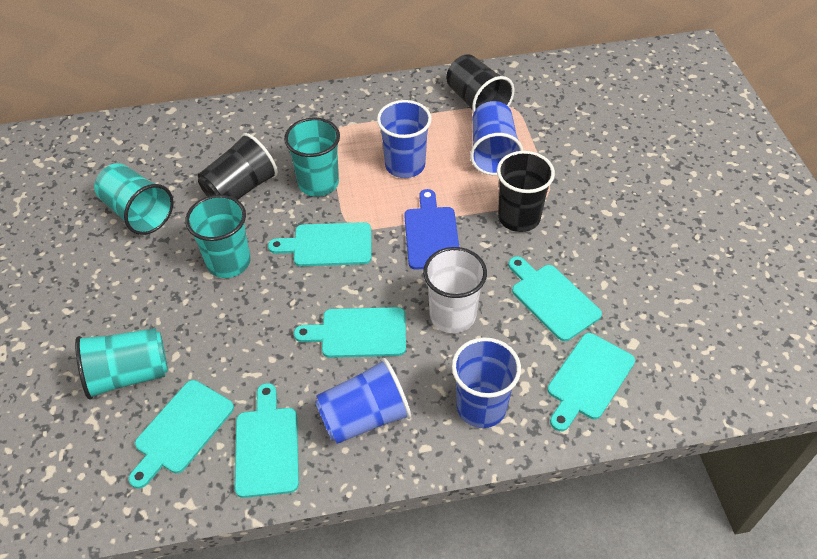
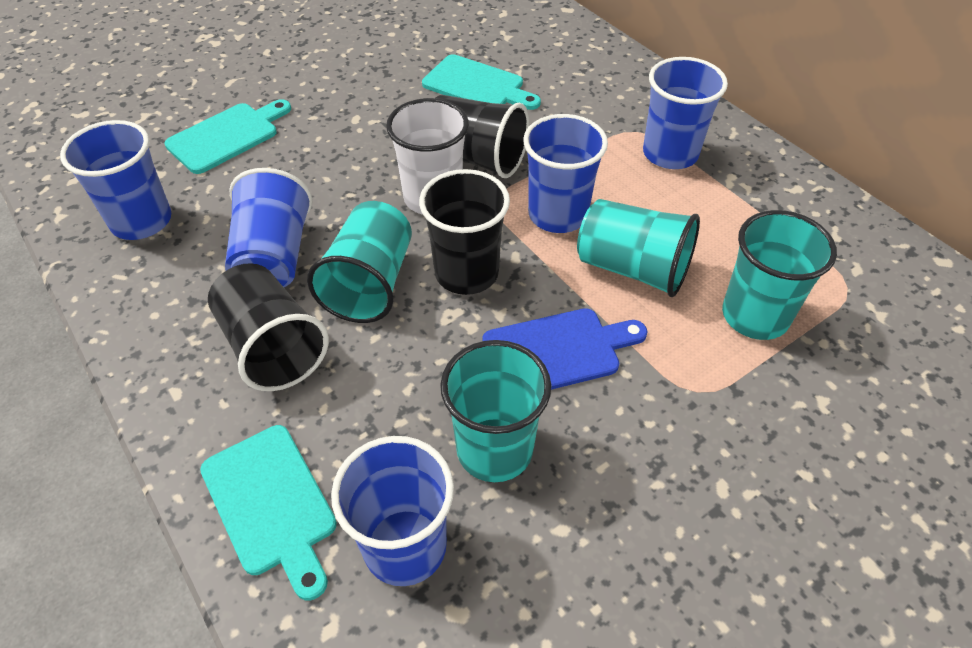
blue cup: 4 -> 5
turquoise cutting board: 6 -> 3

